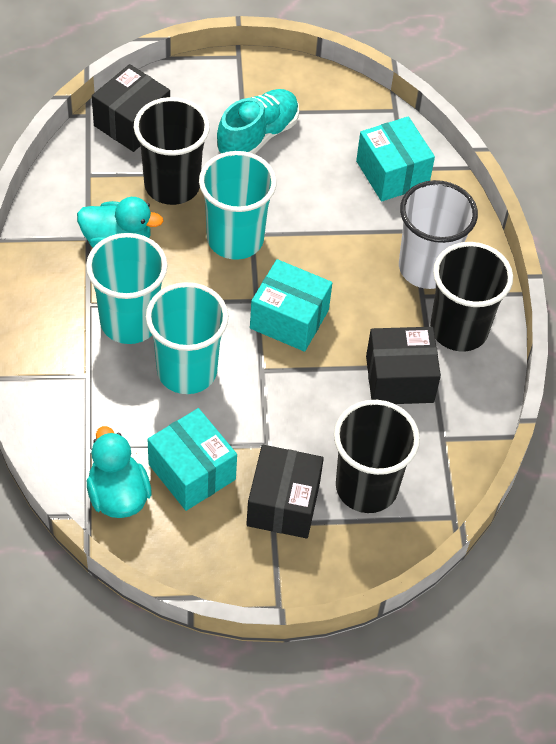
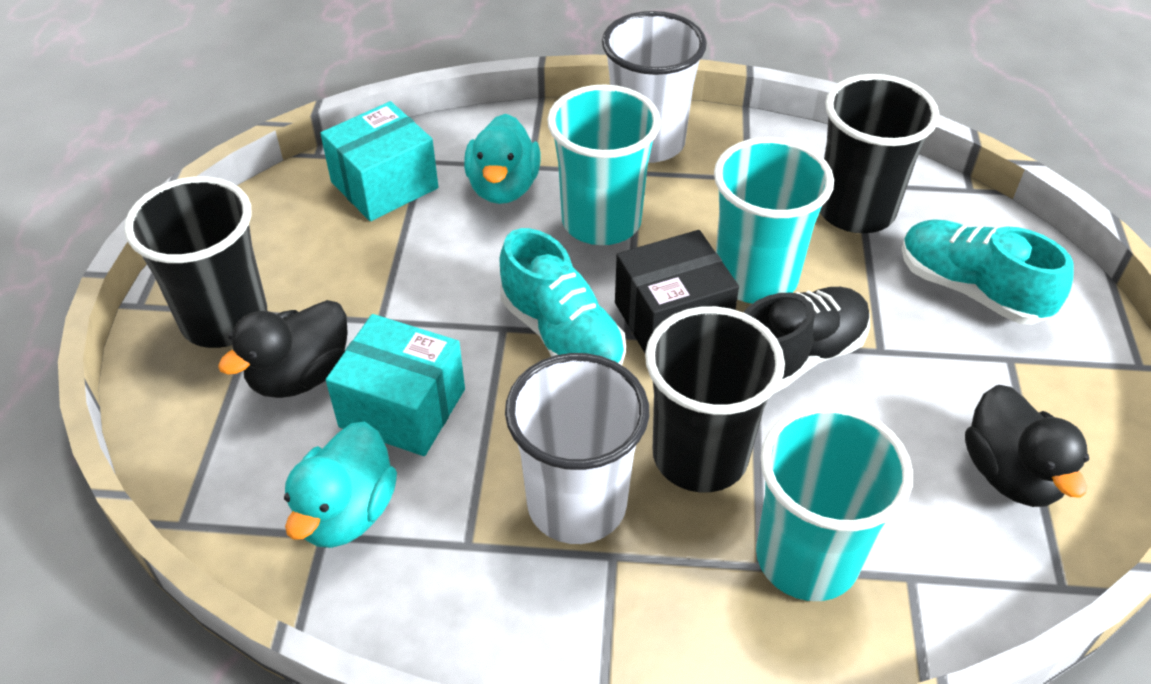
black box: 3 -> 1
black duck: 0 -> 2
black shoe: 0 -> 1
turquoise box: 3 -> 2
turquoise shoe: 1 -> 2
white cup: 1 -> 2

